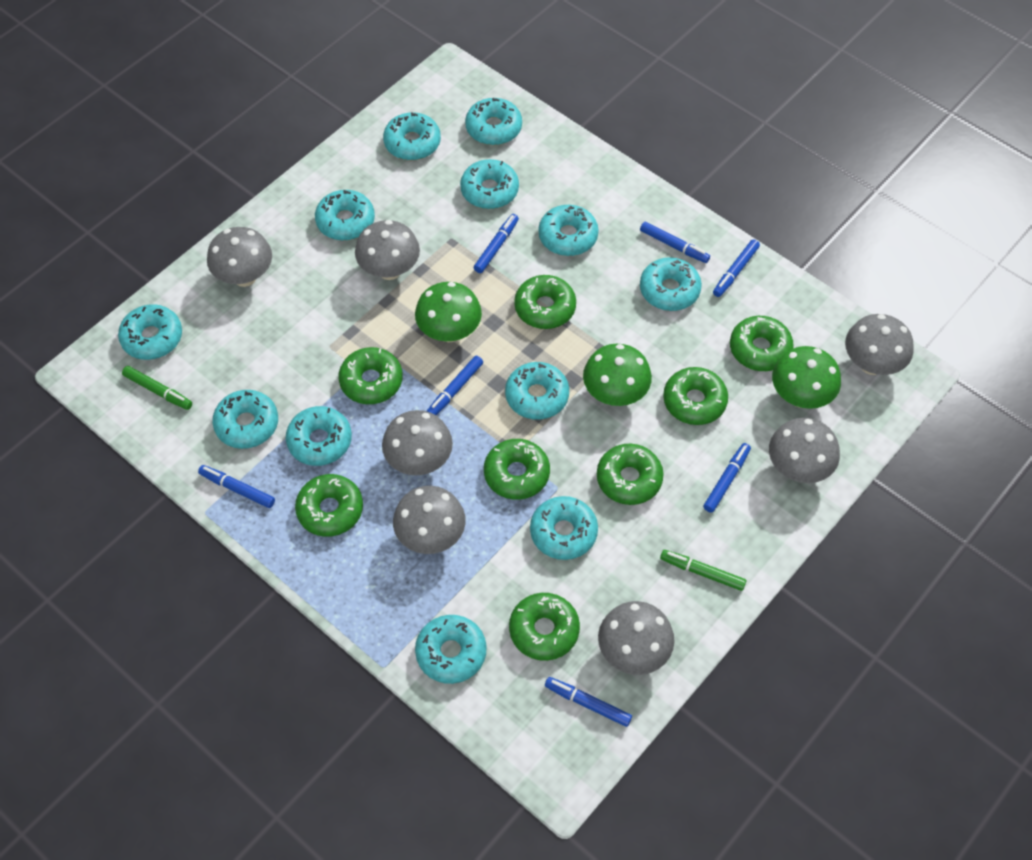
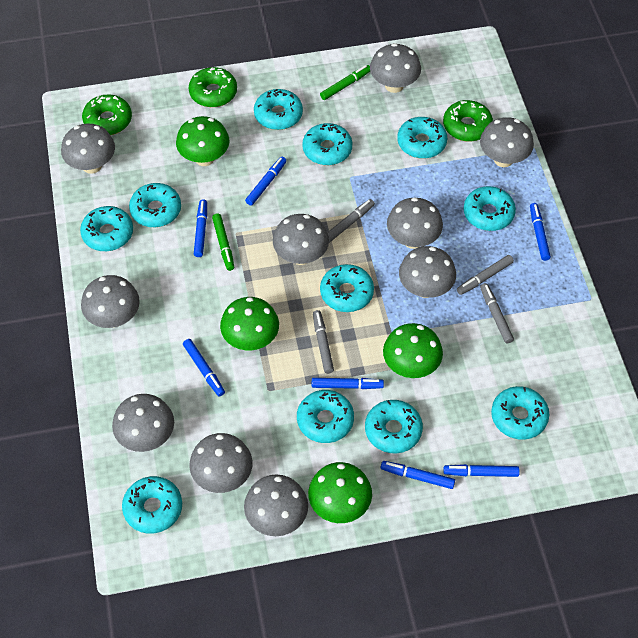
green donut: 8 -> 3
green mushroom: 3 -> 4
grey marker: 0 -> 4
grey mushroom: 7 -> 10
turquoise donut: 12 -> 11

